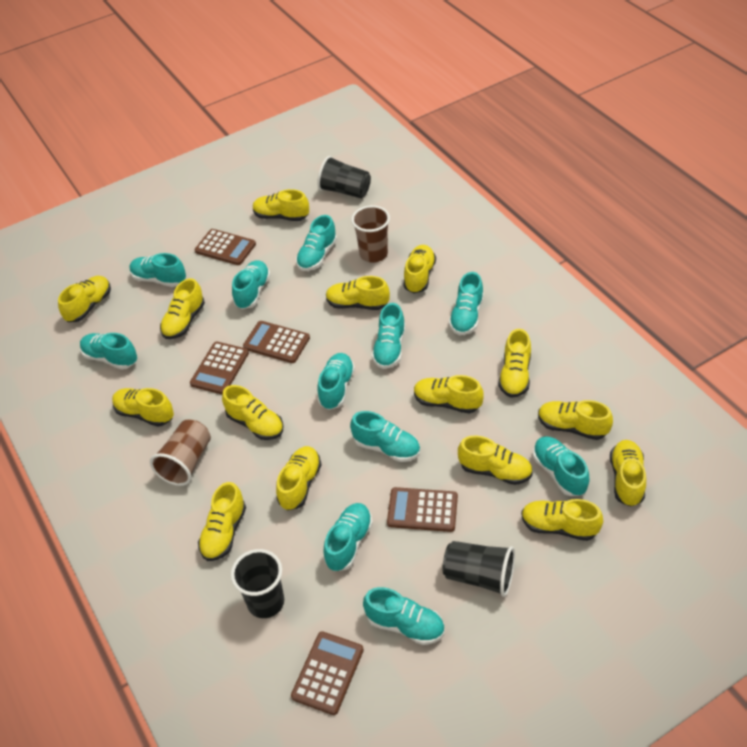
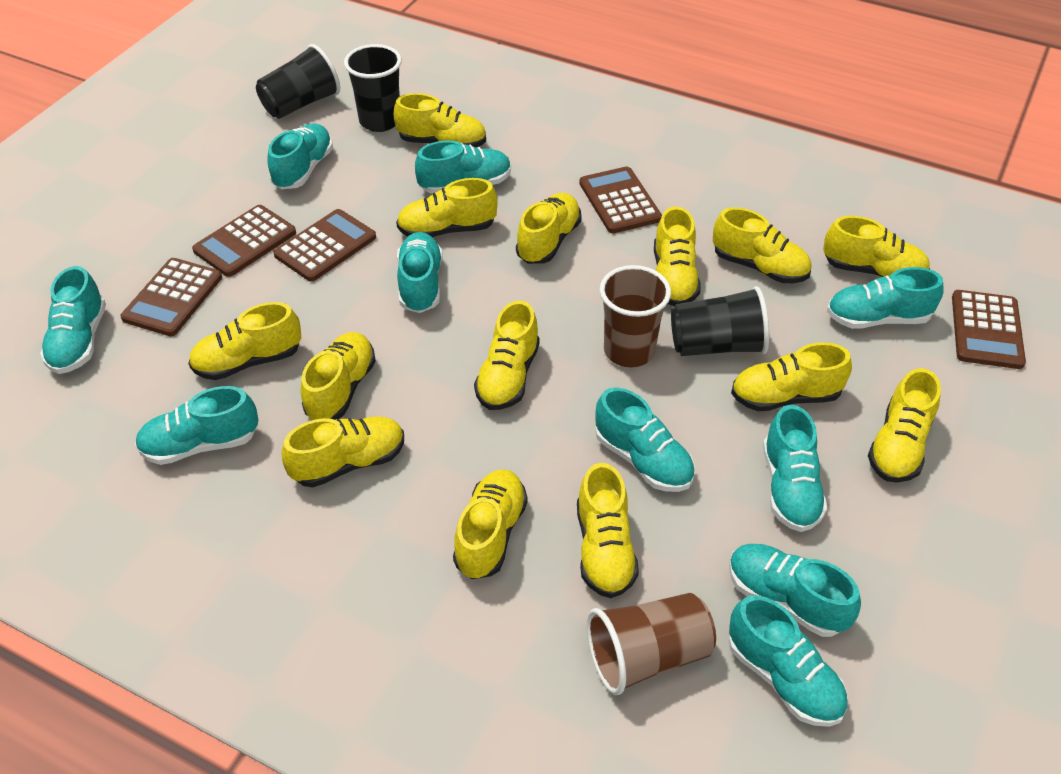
turquoise shoe: 11 -> 10
yellow shoe: 15 -> 14

